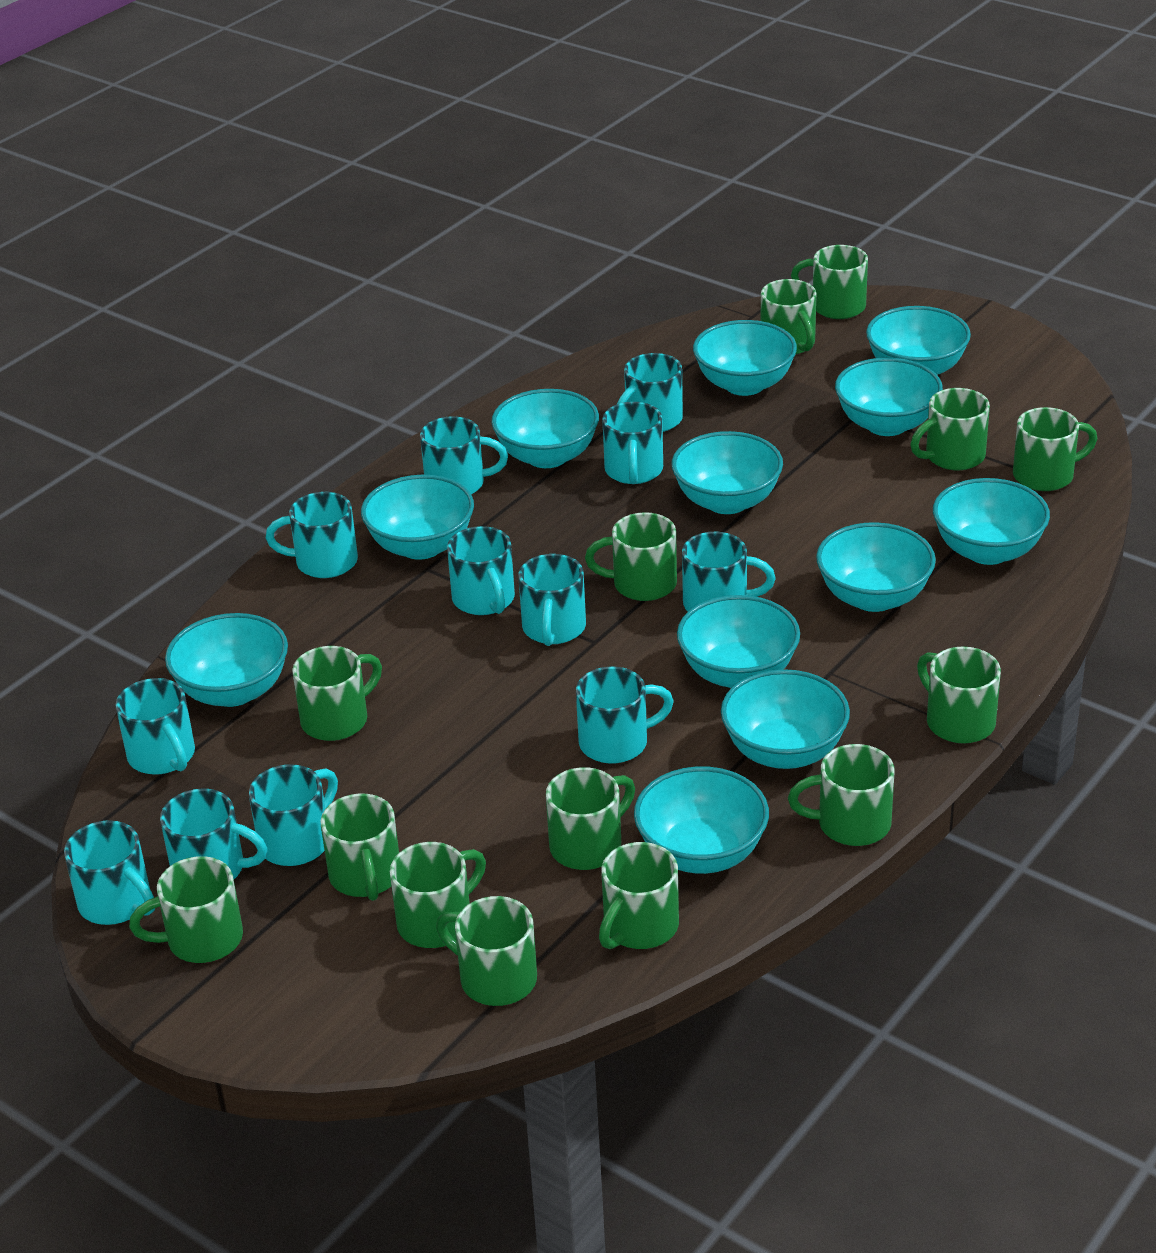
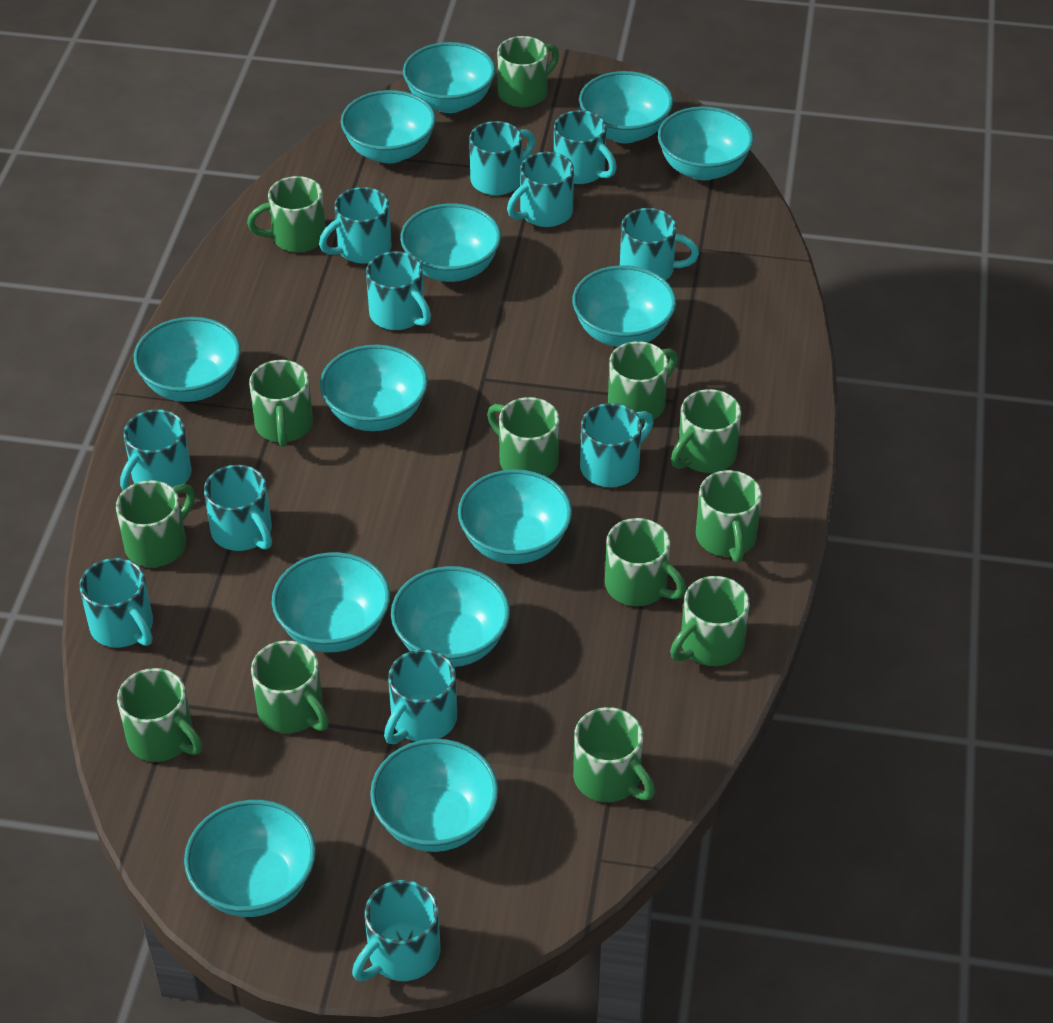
green mug: 14 -> 13
turquoise bowl: 12 -> 13

